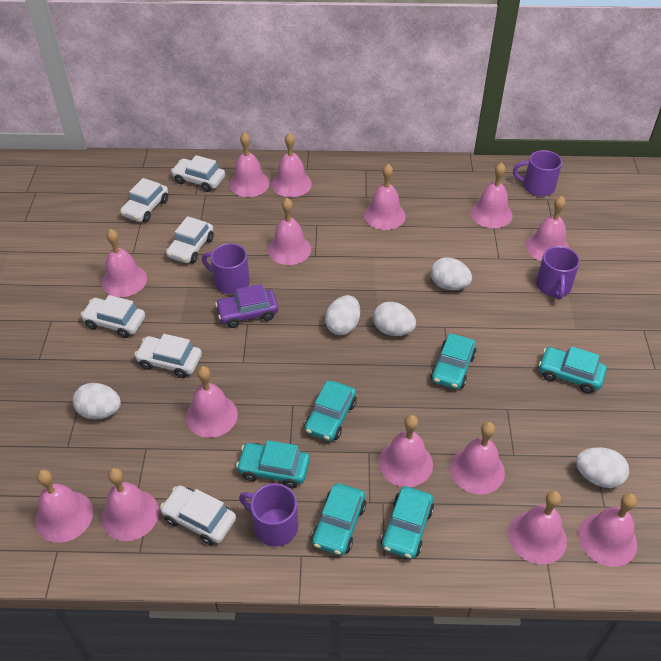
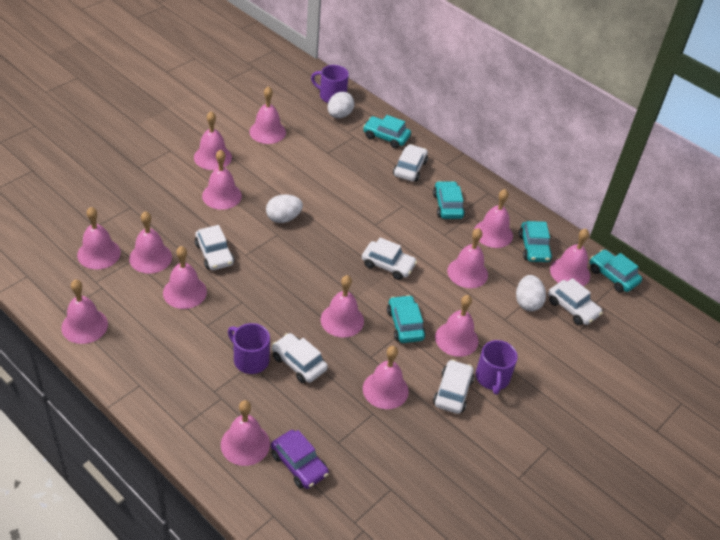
purple mug: 4 -> 3
turquoise car: 6 -> 5
white egg: 5 -> 3

